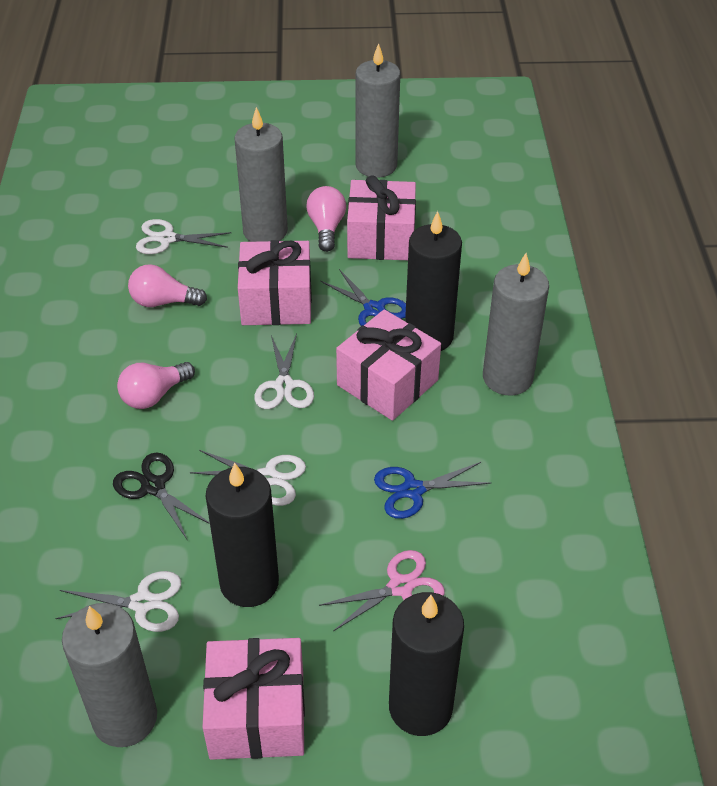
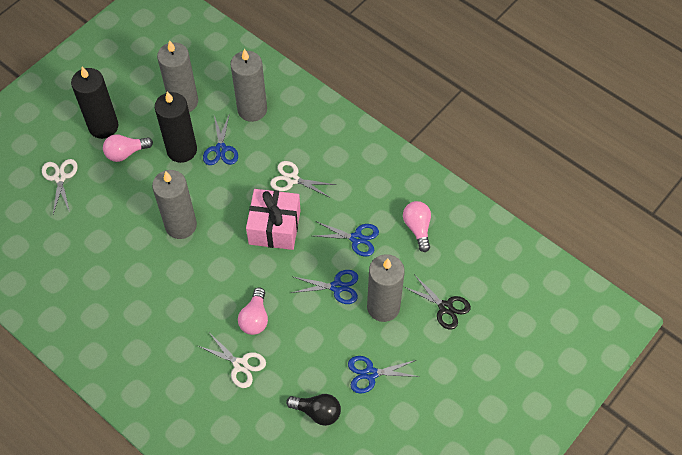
black candle: 3 -> 2
black light bulb: 0 -> 1
blue scissors: 2 -> 4
pink gift: 4 -> 1
pink scissors: 1 -> 0
white scissors: 4 -> 3

